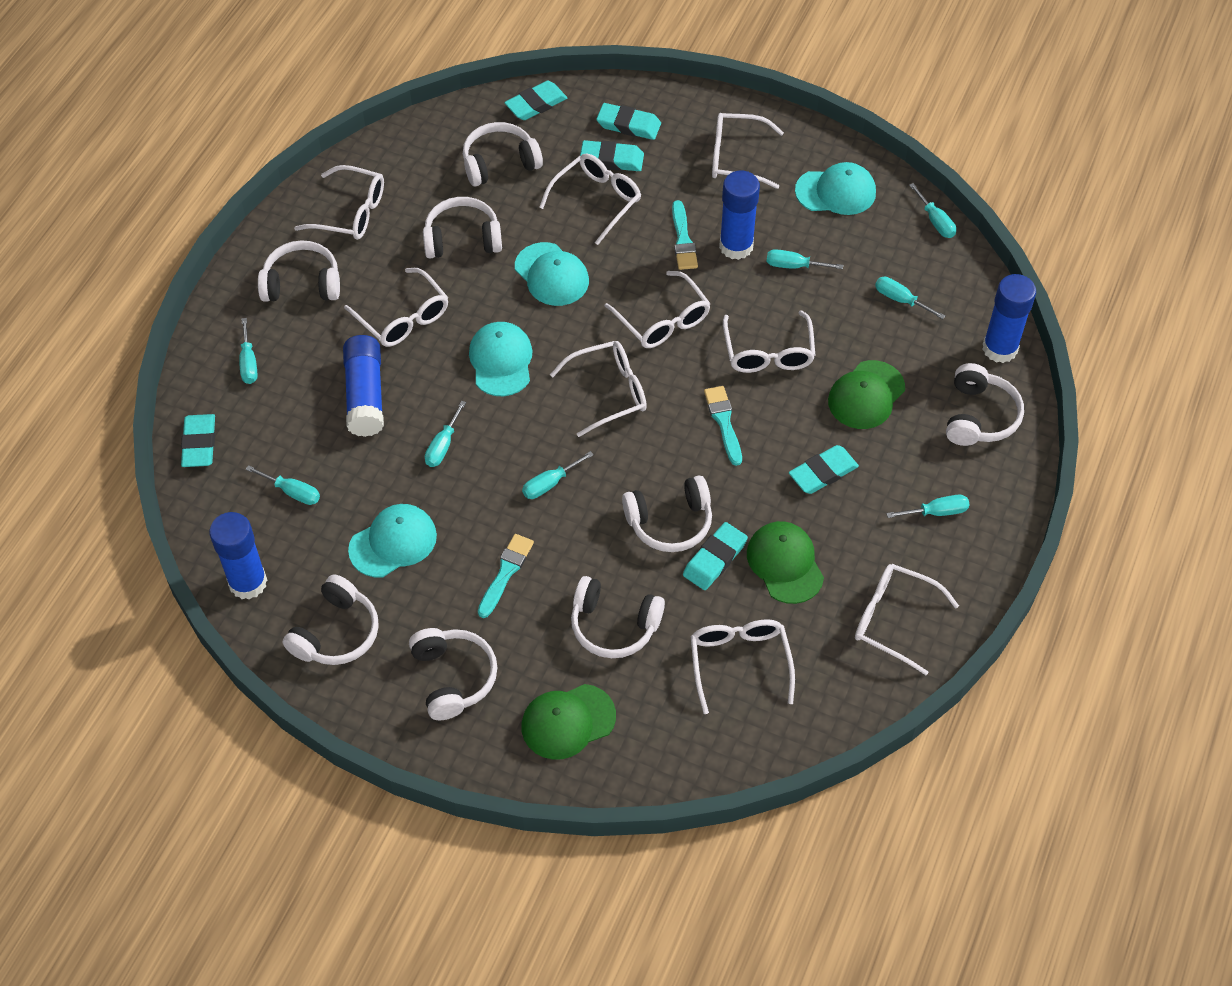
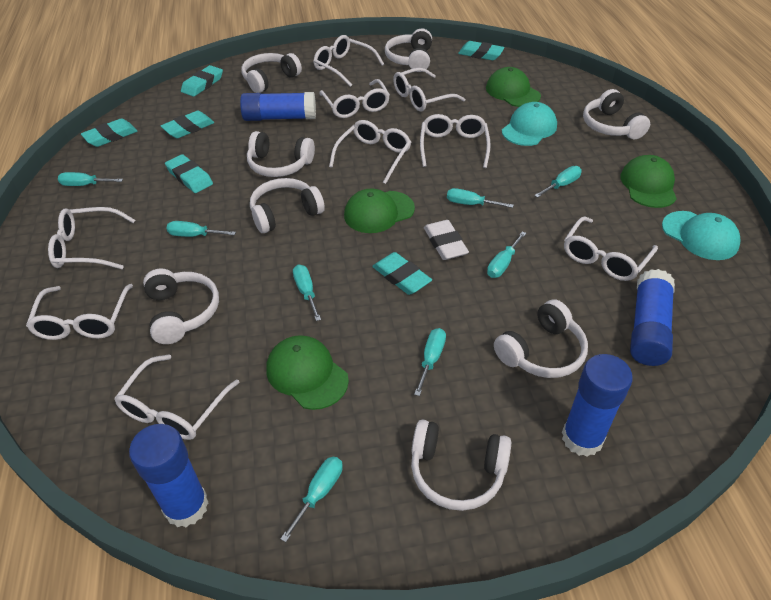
green cap: 3 -> 4
turquoise brush: 3 -> 0
turquoise cap: 4 -> 2
white eraser: 0 -> 1

